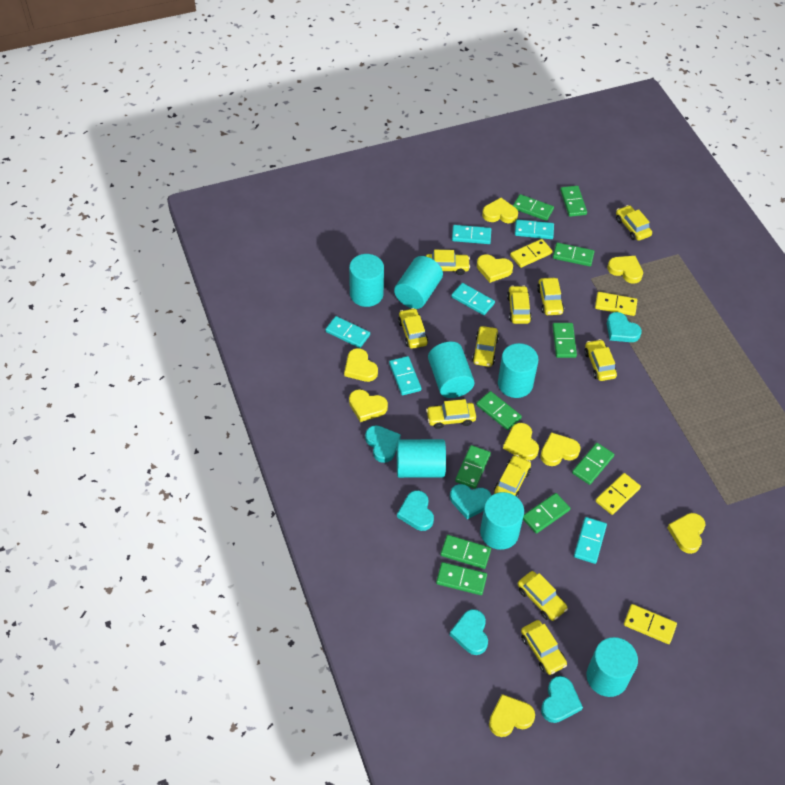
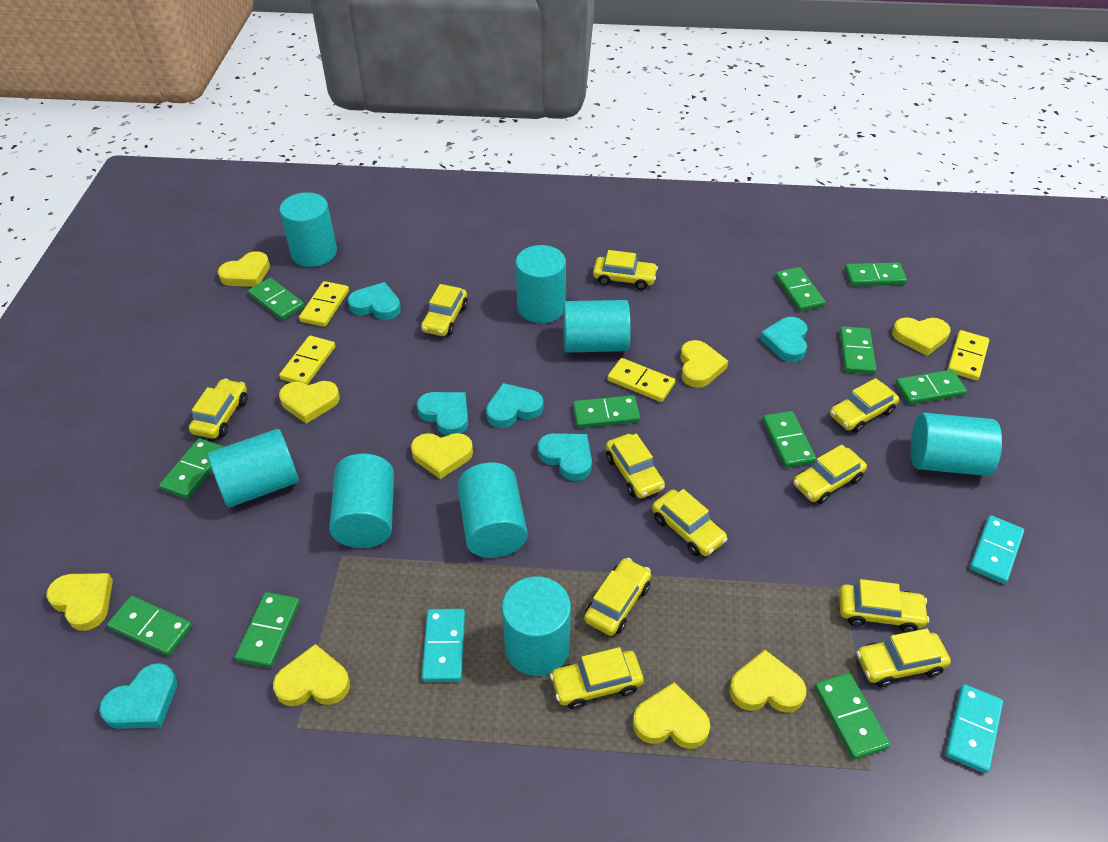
green domino: 10 -> 11
turquoise cylinder: 7 -> 8
turquoise domino: 6 -> 3

